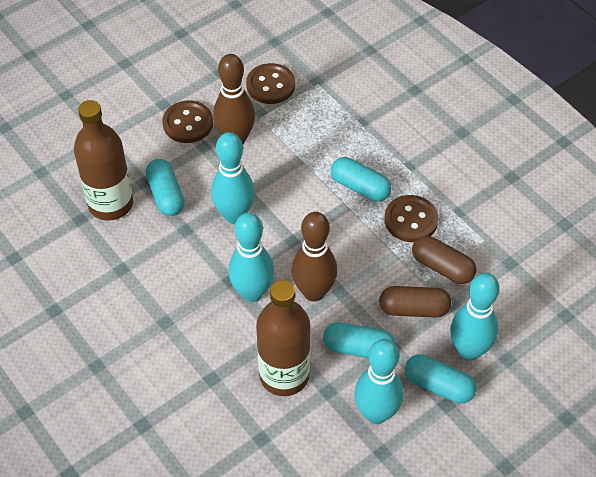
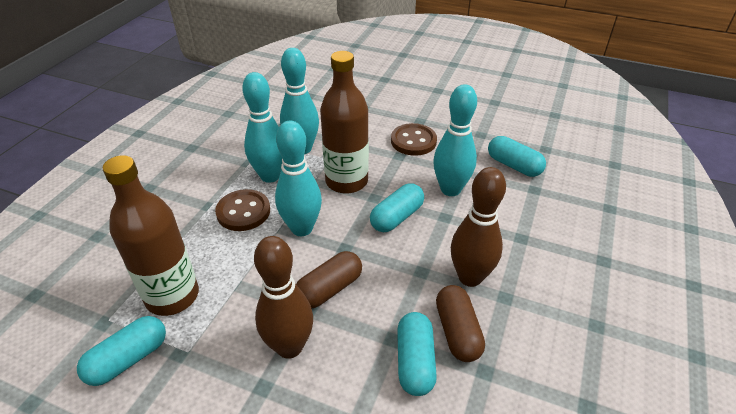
brown button: 3 -> 2

